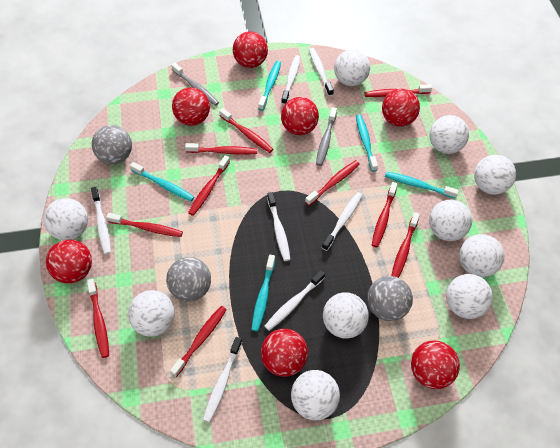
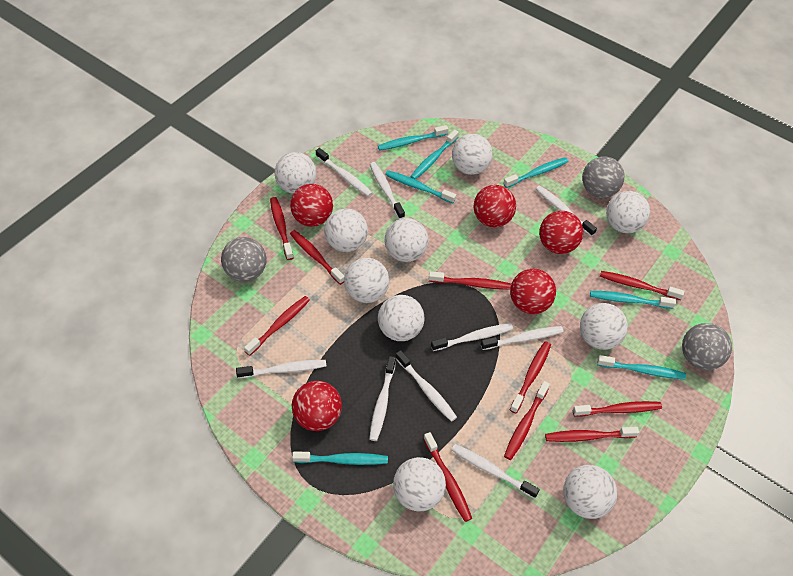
grey toothbrush: 2 -> 0
red ball: 7 -> 5
turquoise toothbrush: 5 -> 7
white toothbrush: 7 -> 9

